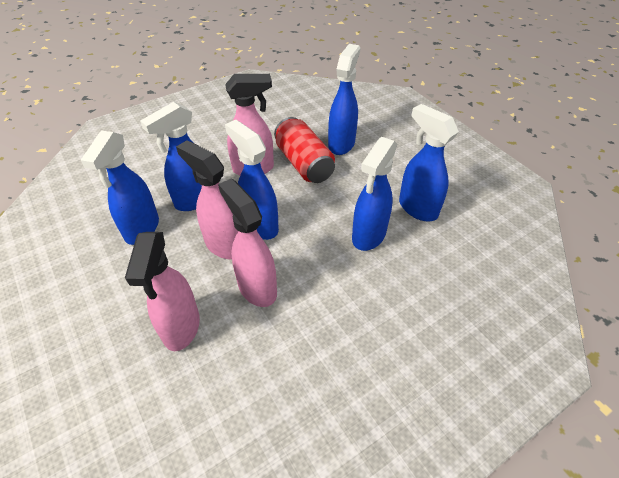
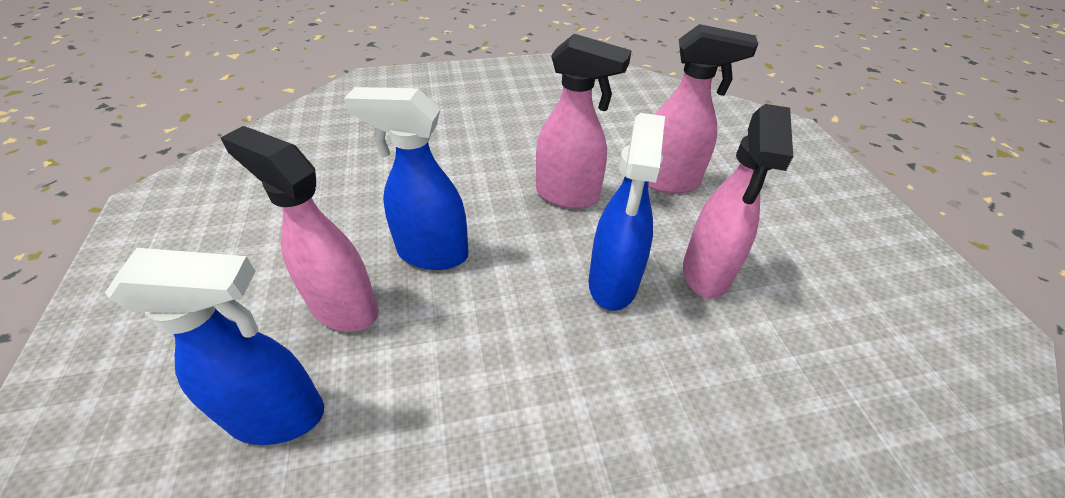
blue spray bottle: 6 -> 3
red can: 1 -> 0

